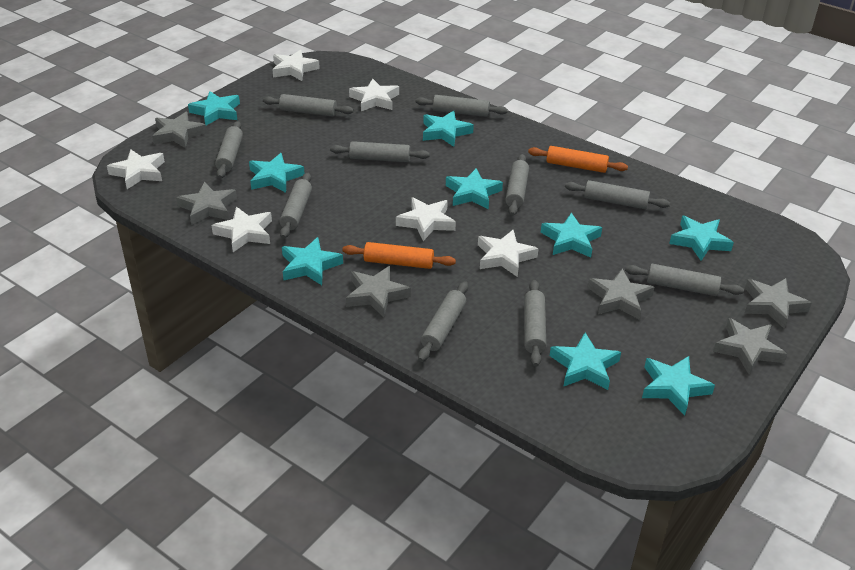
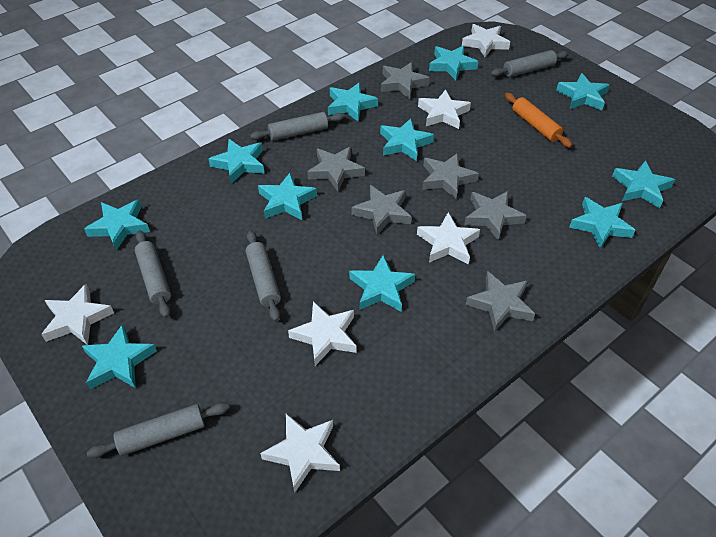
grey rolling pin: 10 -> 5
orange rolling pin: 2 -> 1
turquoise star: 9 -> 11

